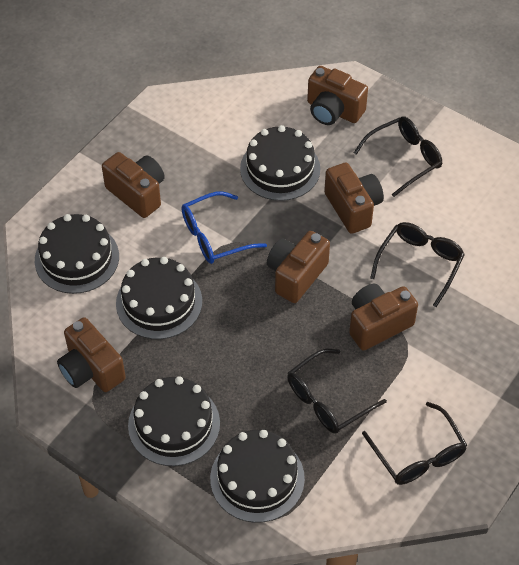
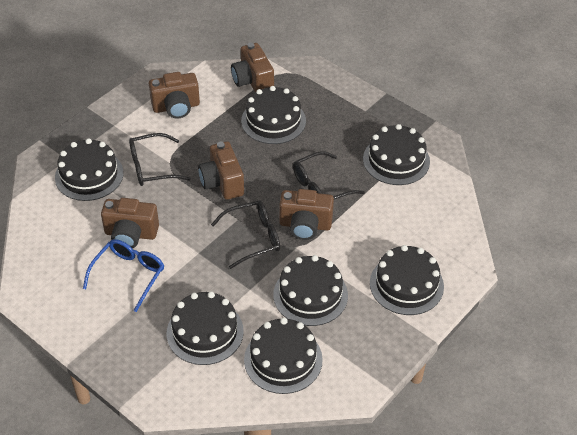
black cake: 5 -> 7
black glasses: 4 -> 3
brown camera: 6 -> 5

